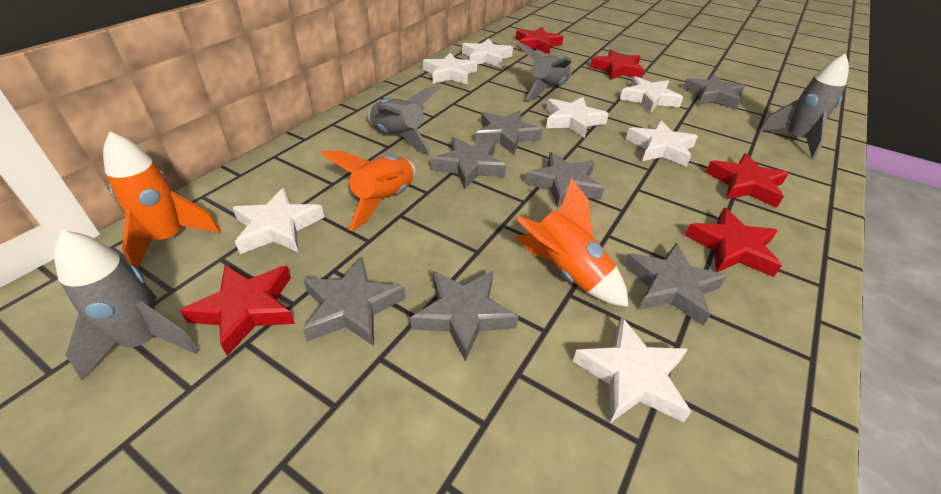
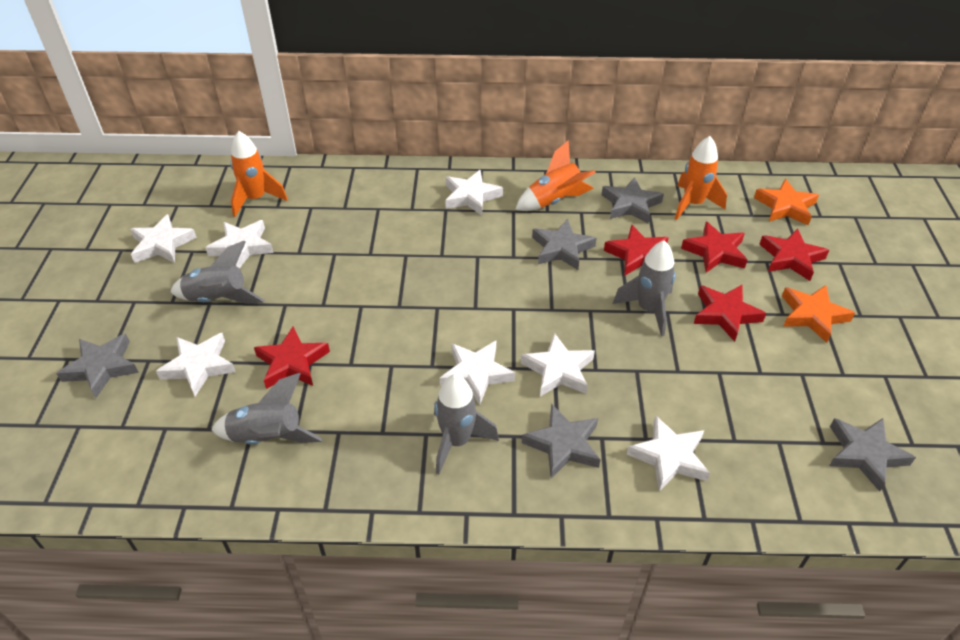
grey star: 7 -> 5
orange star: 0 -> 2

